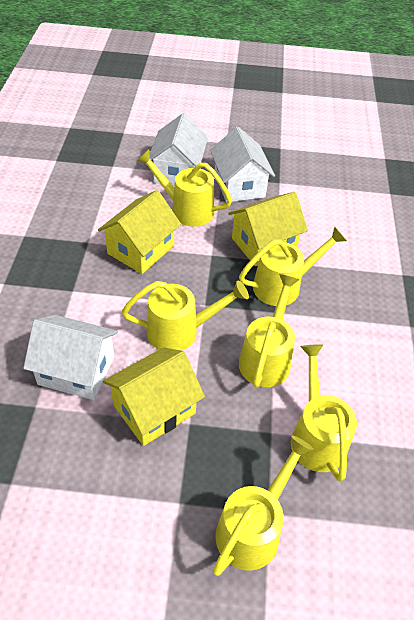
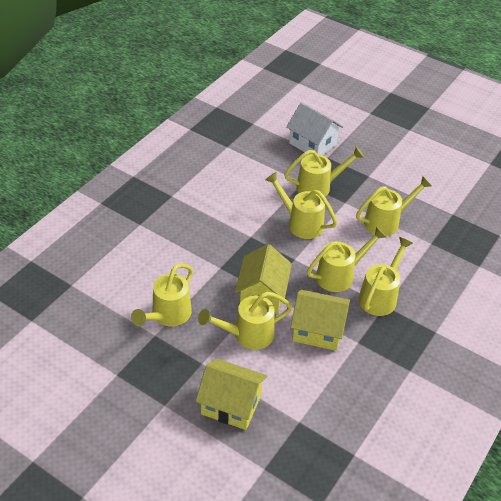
white house: 3 -> 1
yellow watering can: 6 -> 7

